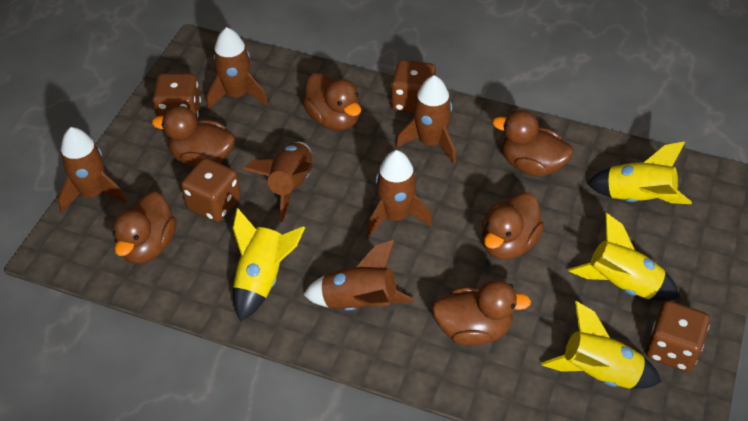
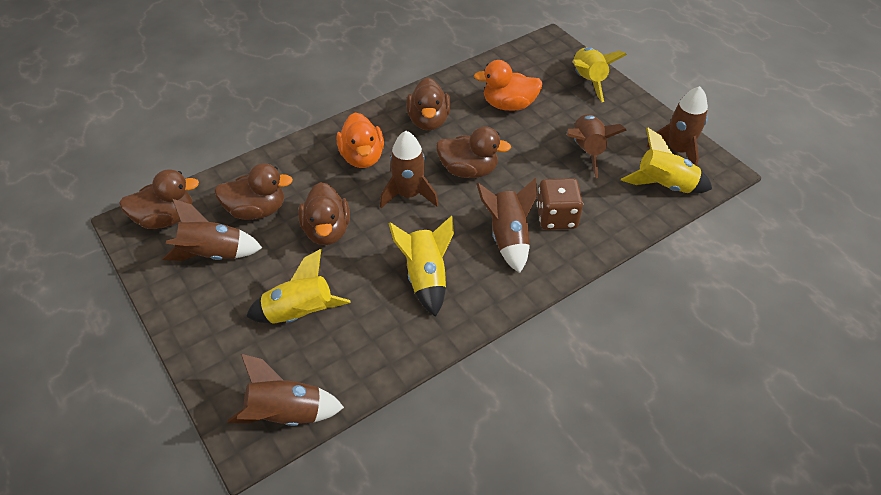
brown dice: 4 -> 1
brown duck: 6 -> 5
orange duck: 0 -> 2

